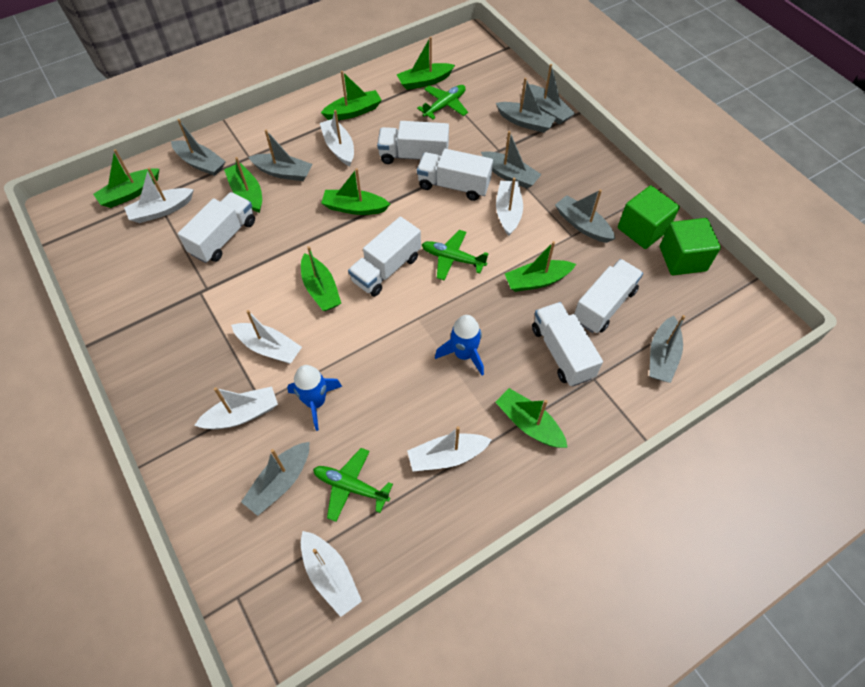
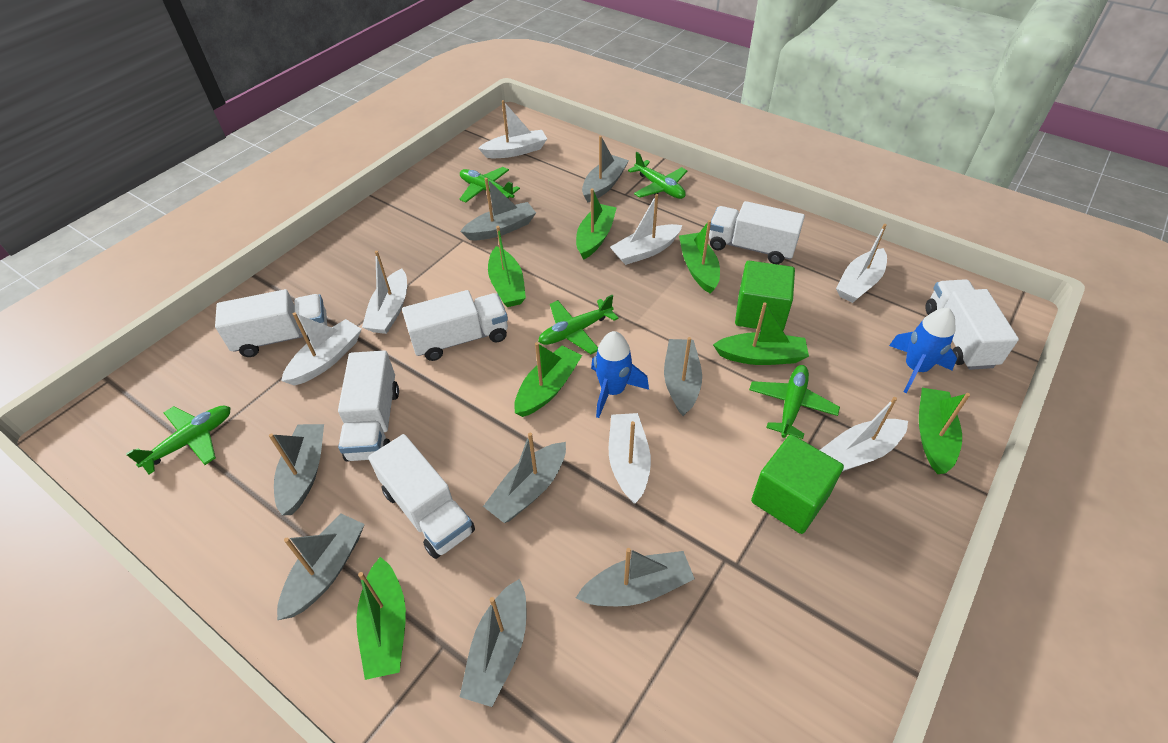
green boat: 8 -> 7
green plane: 3 -> 5

